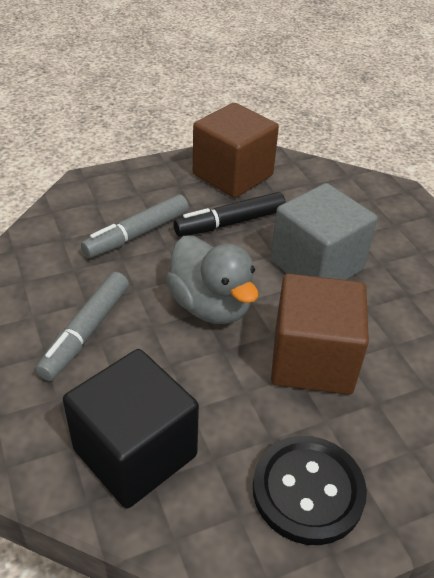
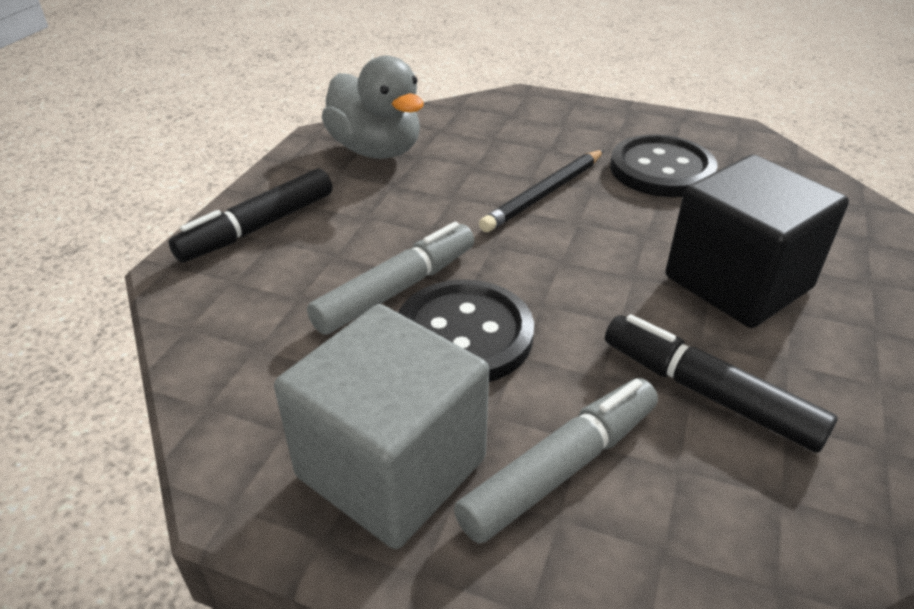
black button: 1 -> 2
black marker: 1 -> 2
black pencil: 0 -> 1
brown cube: 2 -> 0

